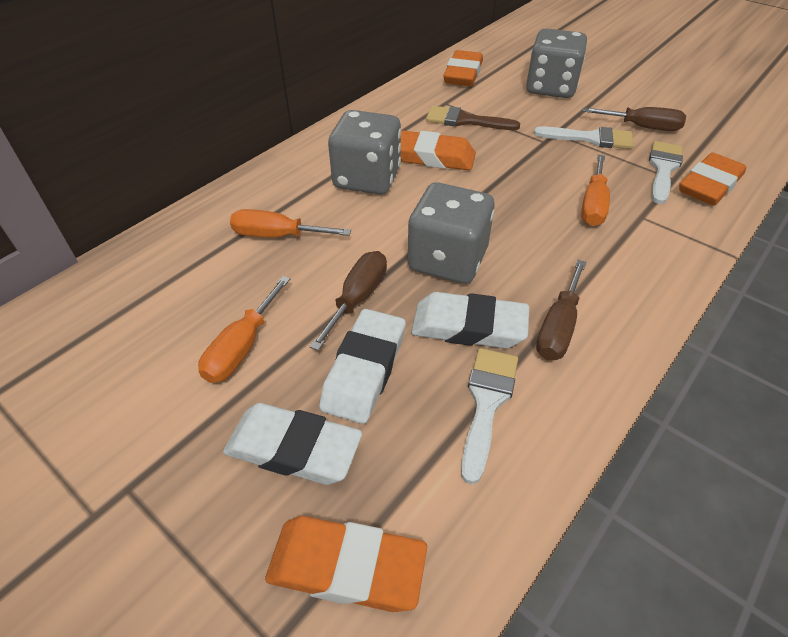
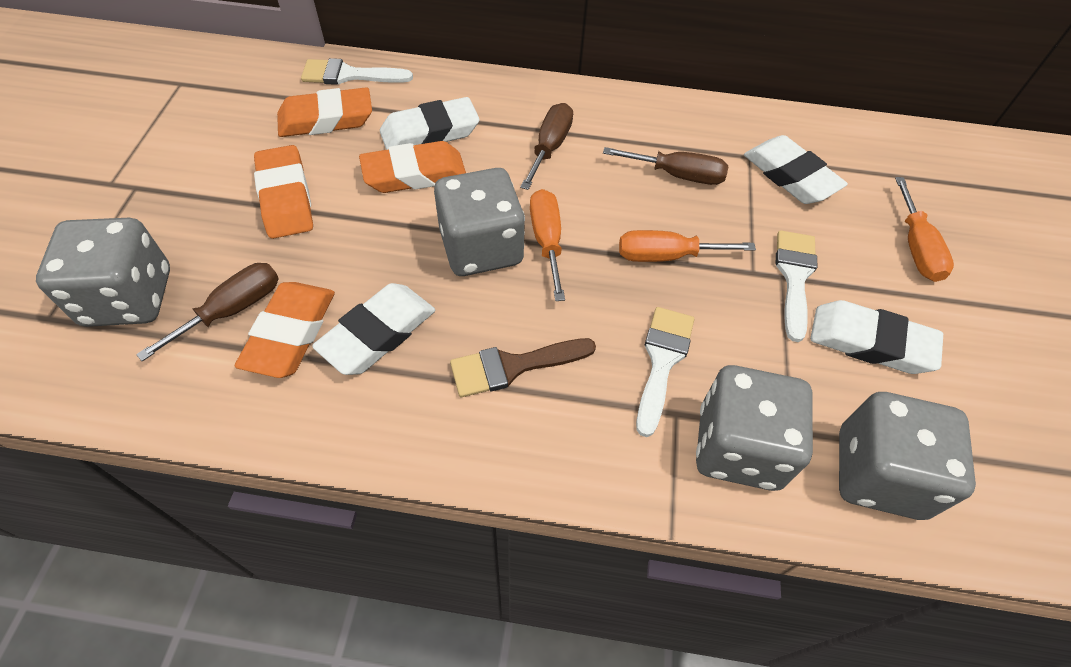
grey dice: 3 -> 4
white eraser: 3 -> 4

